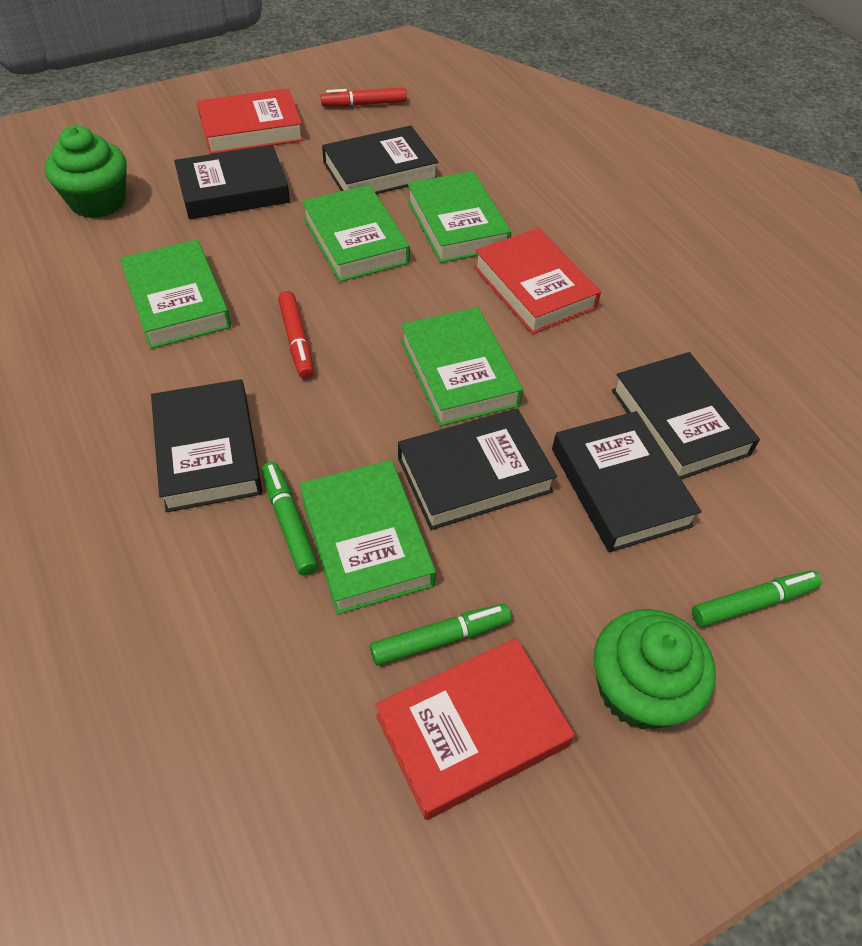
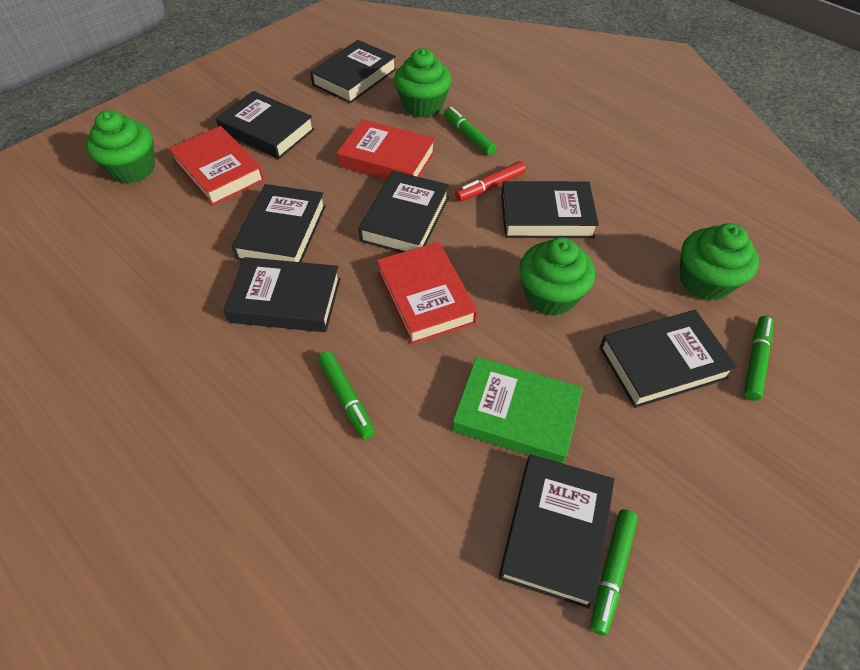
black book: 6 -> 8
green book: 5 -> 1
green cupcake: 2 -> 4
green marker: 3 -> 4
red marker: 2 -> 1

